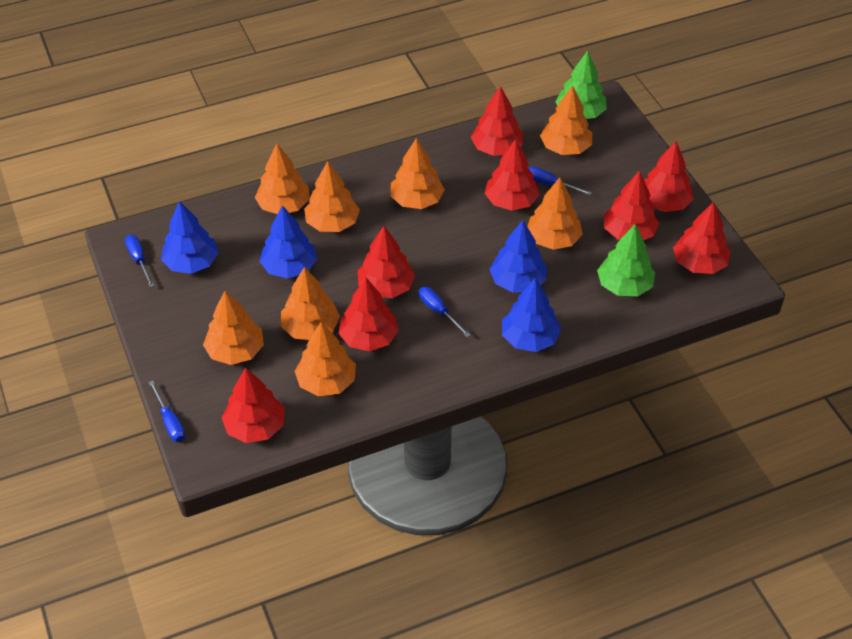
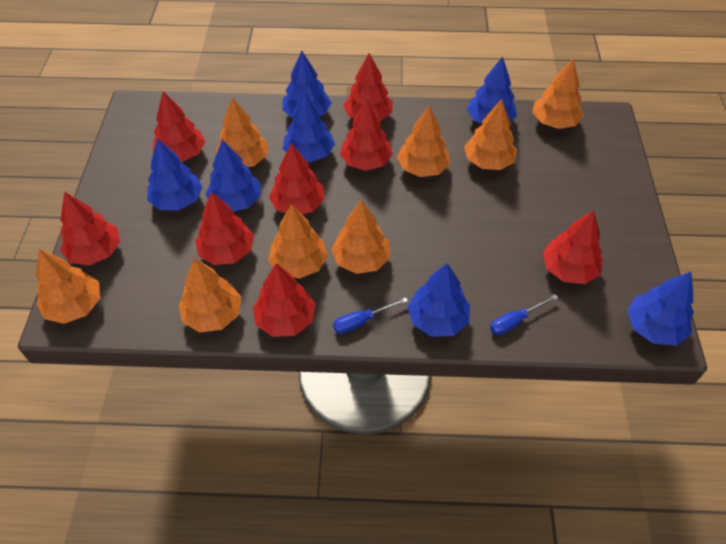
blue screwdriver: 4 -> 2
blue tree: 4 -> 7
green tree: 2 -> 0

